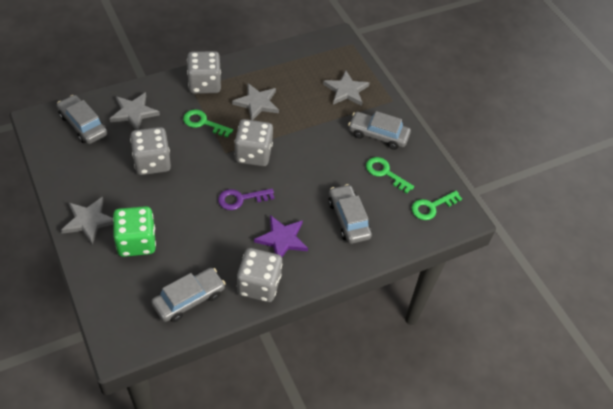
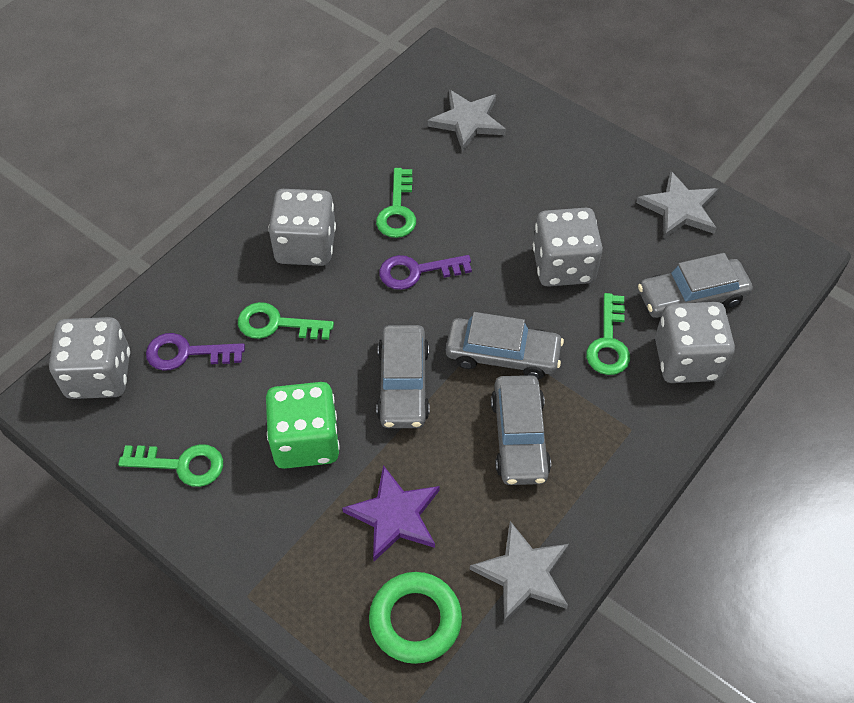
green key: 3 -> 4
green ring: 0 -> 1
grey star: 4 -> 3
purple key: 1 -> 2

